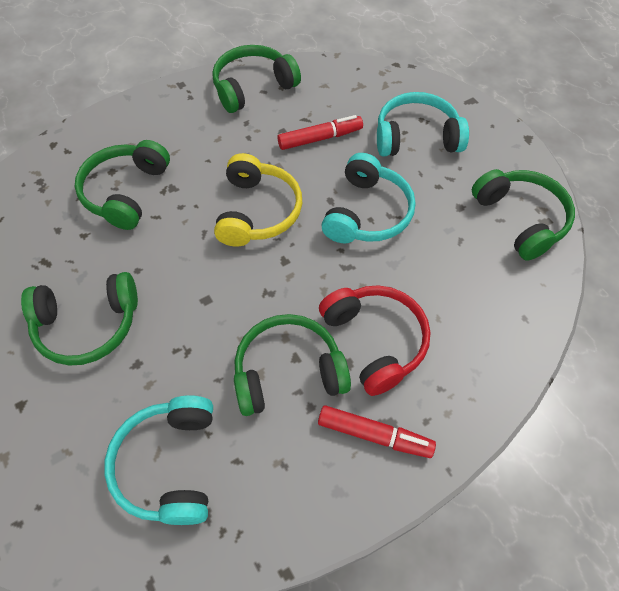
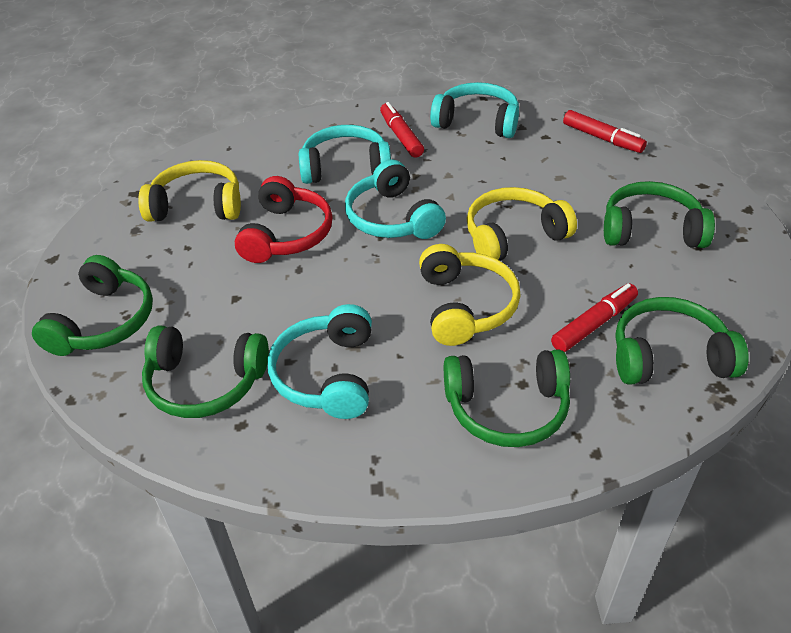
red marker: 2 -> 3
turquoise headphones: 3 -> 4
yellow headphones: 1 -> 3

